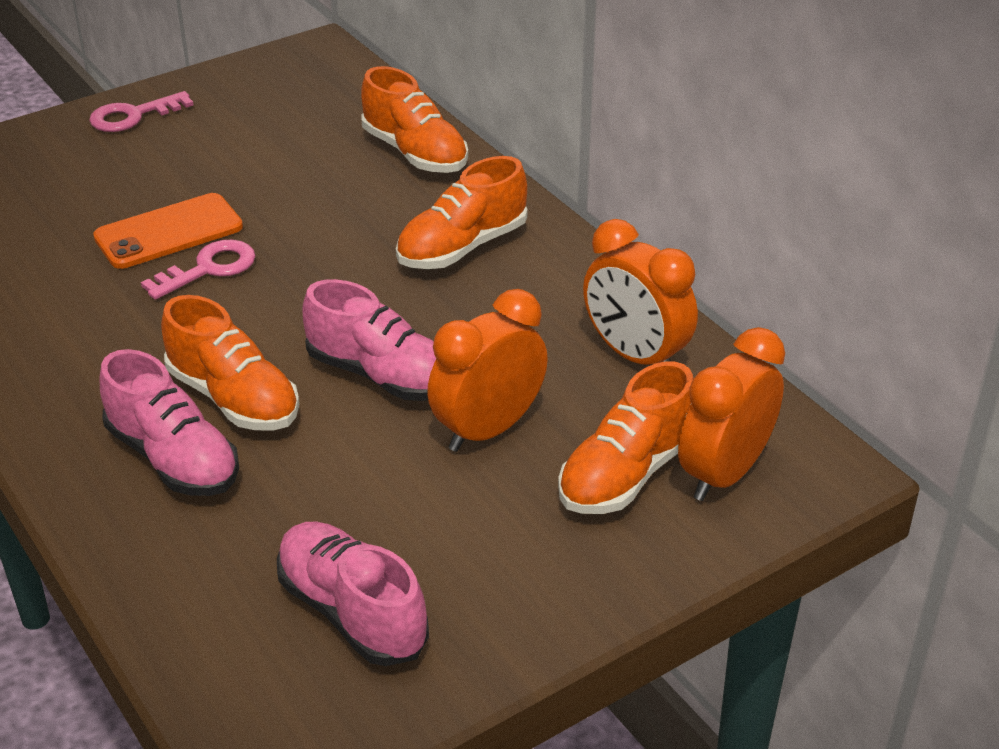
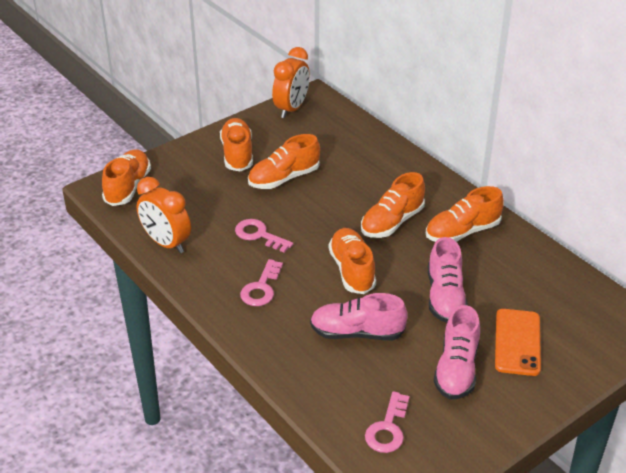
orange clock: 3 -> 2
orange shoe: 4 -> 6
pink key: 2 -> 3

